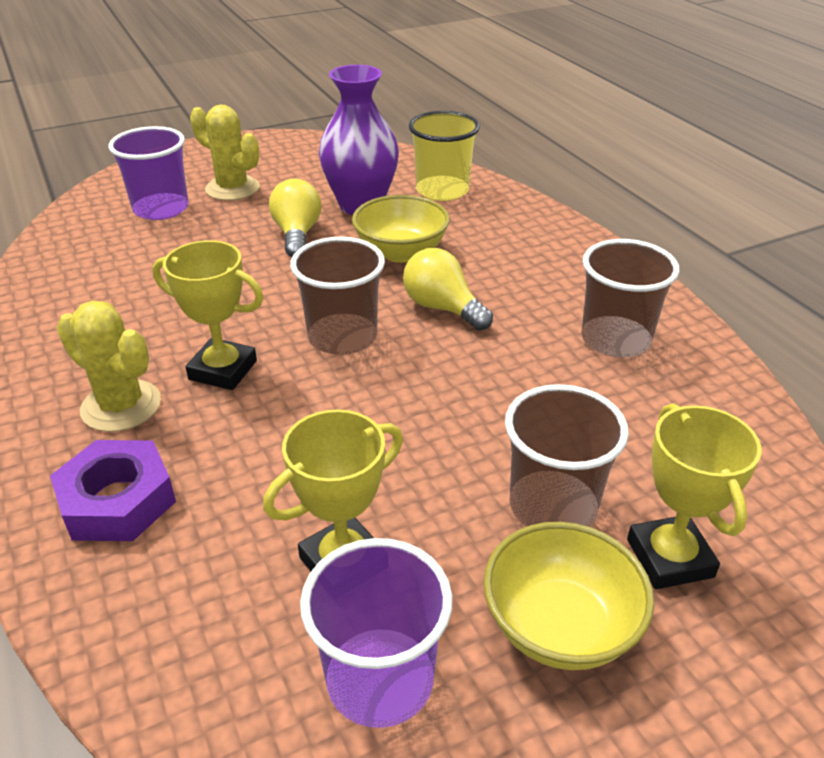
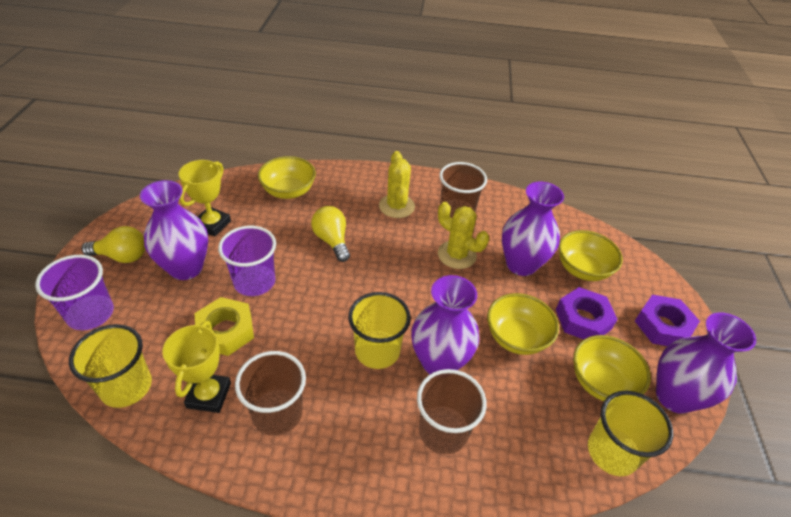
purple nut: 1 -> 2
purple vase: 1 -> 4
yellow bowl: 2 -> 4
yellow cup: 1 -> 3
yellow nut: 0 -> 1
yellow trophy: 3 -> 2

